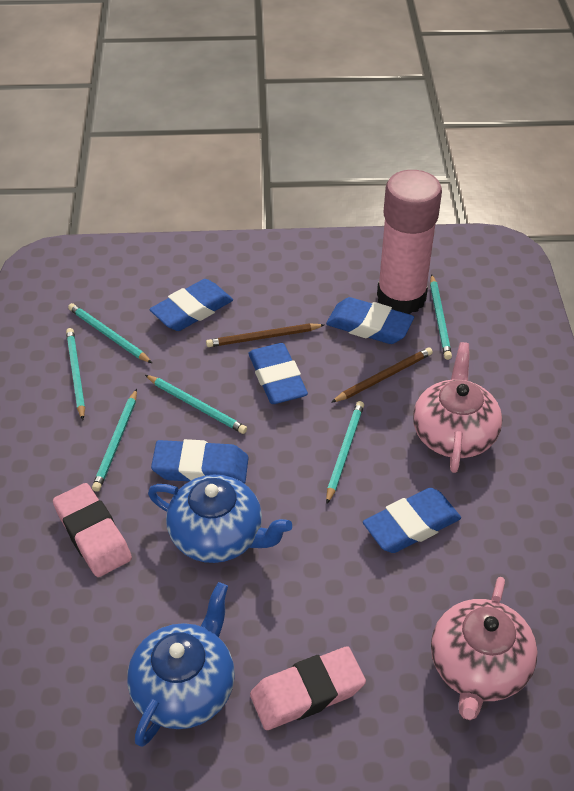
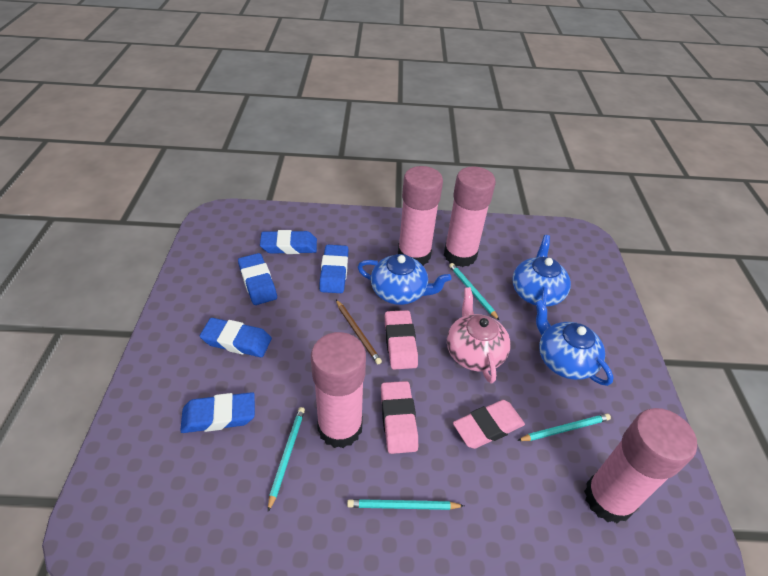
blue teapot: 2 -> 3
brown pencil: 2 -> 1
pink eraser: 2 -> 3
pink glue stick: 1 -> 4
pink teapot: 2 -> 1
turquoise pencil: 6 -> 4

